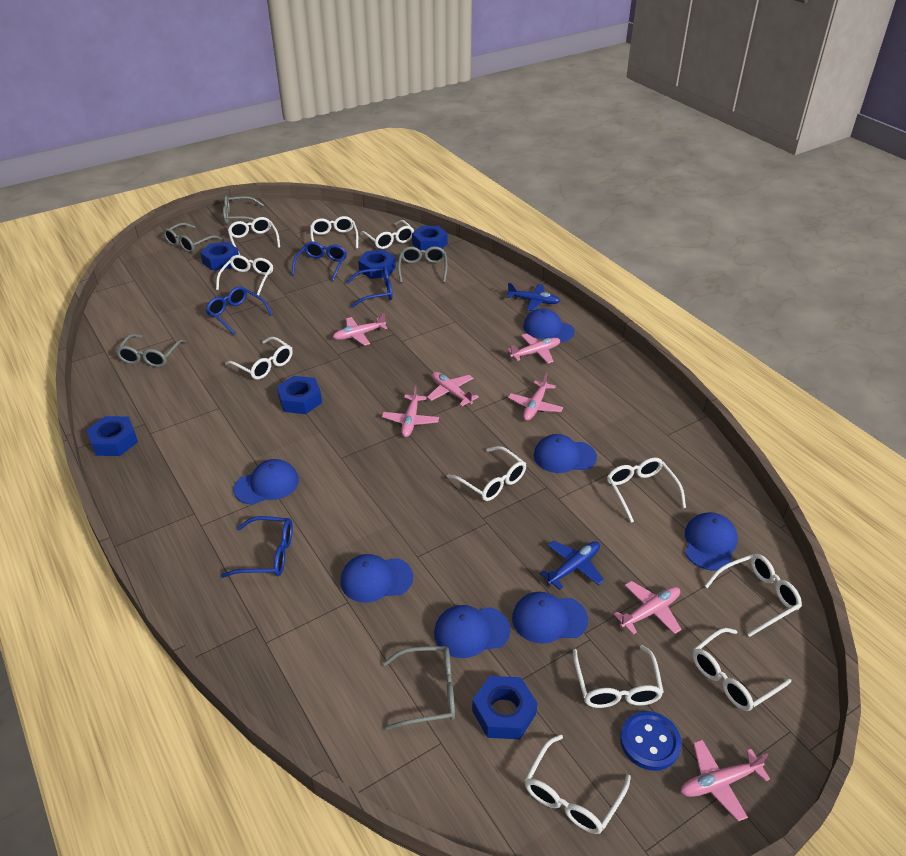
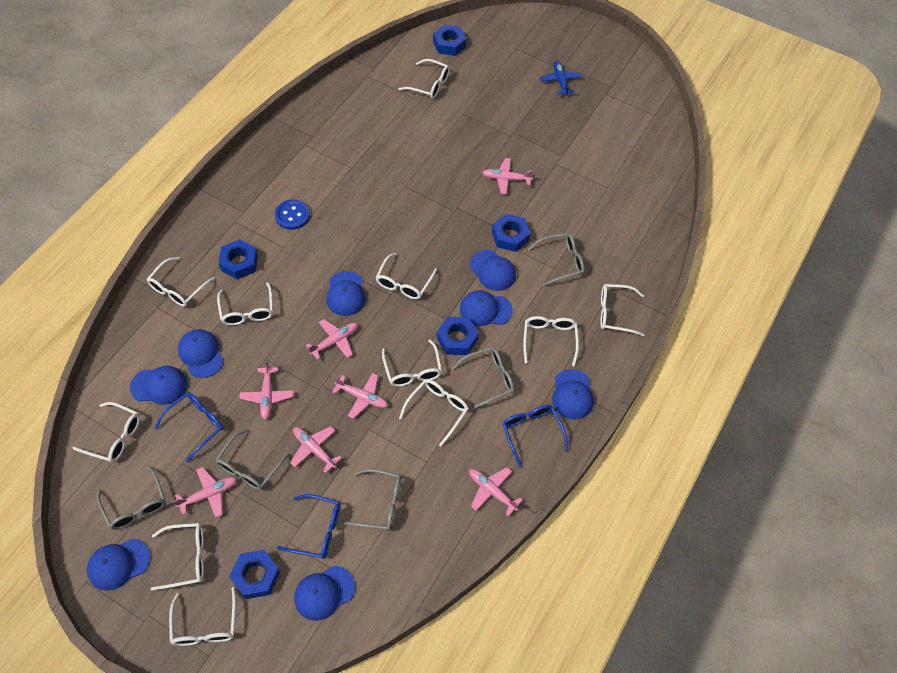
blue cap: 7 -> 8
blue glasses: 4 -> 3
blue nut: 6 -> 5
blue plane: 2 -> 1

